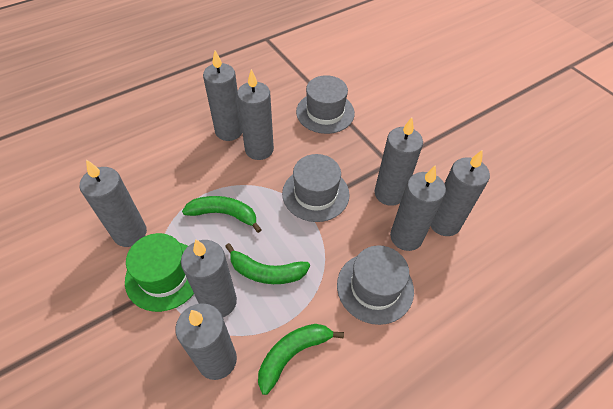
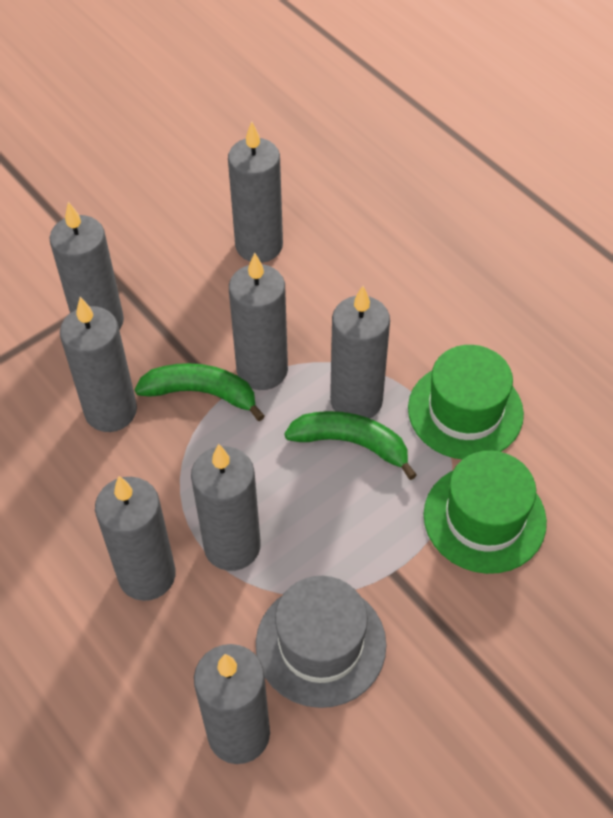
green banana: 3 -> 2
green hat: 1 -> 2
grey hat: 3 -> 1

